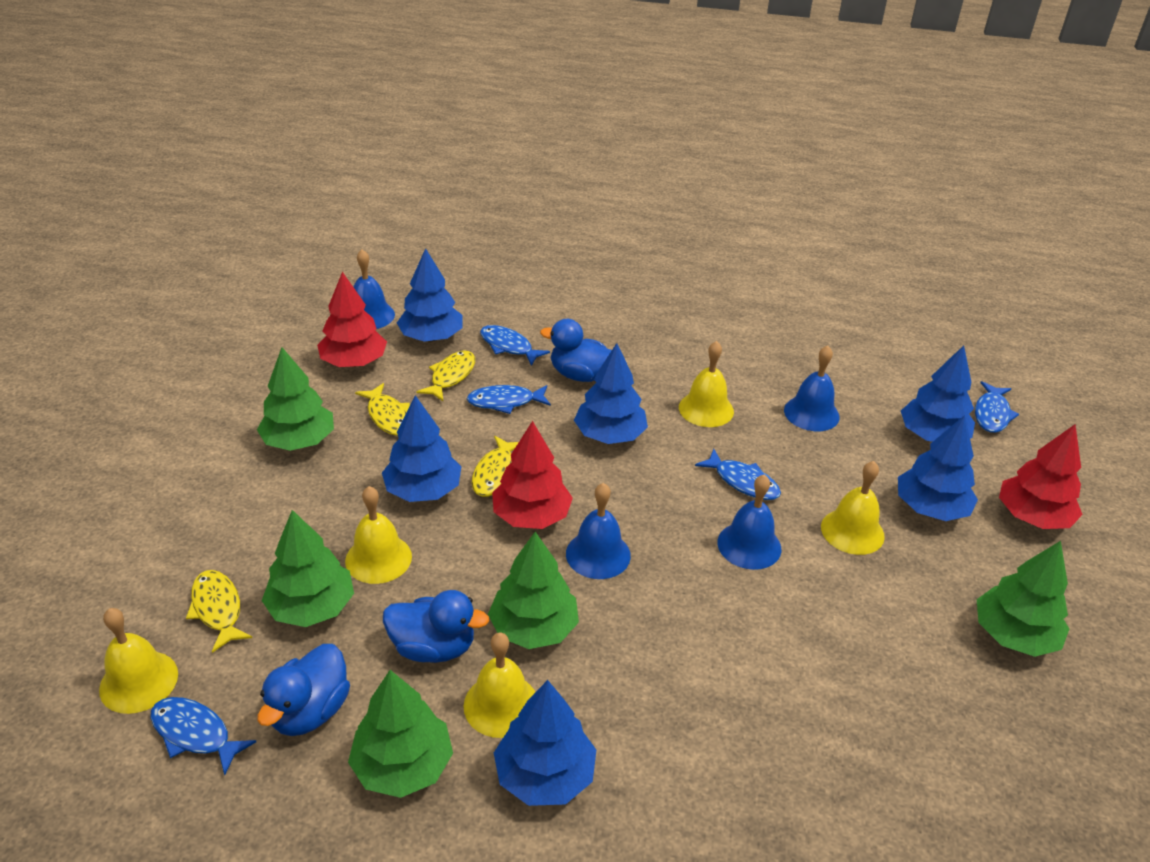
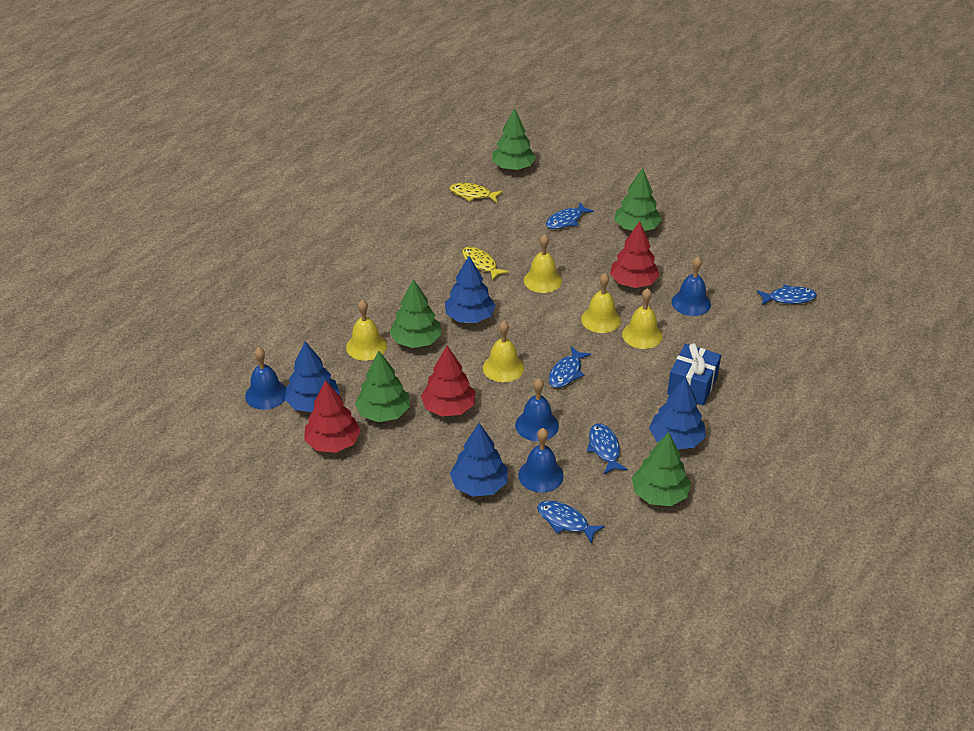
blue duck: 3 -> 0
blue gift: 0 -> 1
blue tree: 6 -> 4
yellow fish: 4 -> 2

